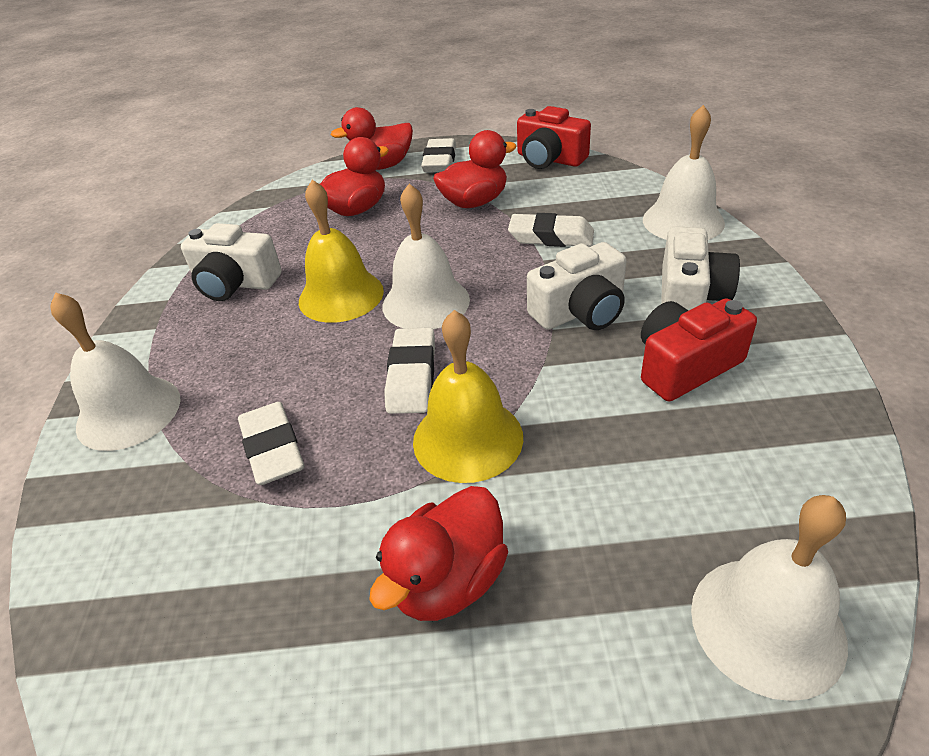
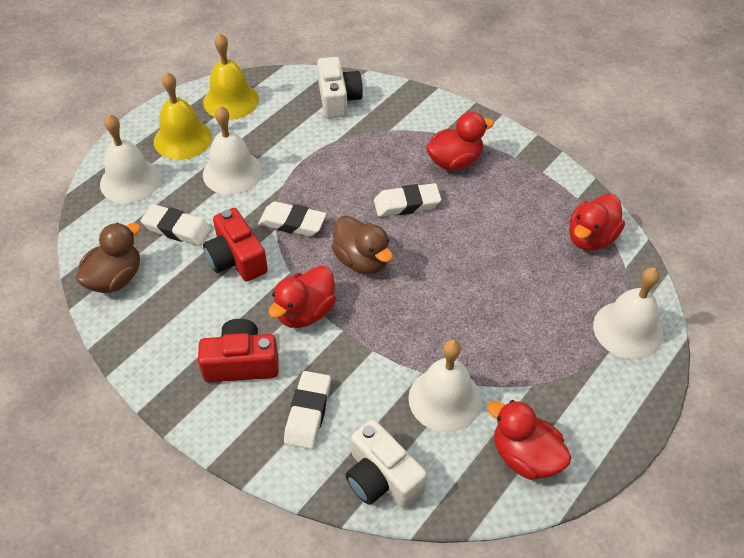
brown duck: 0 -> 2
white camera: 3 -> 2

